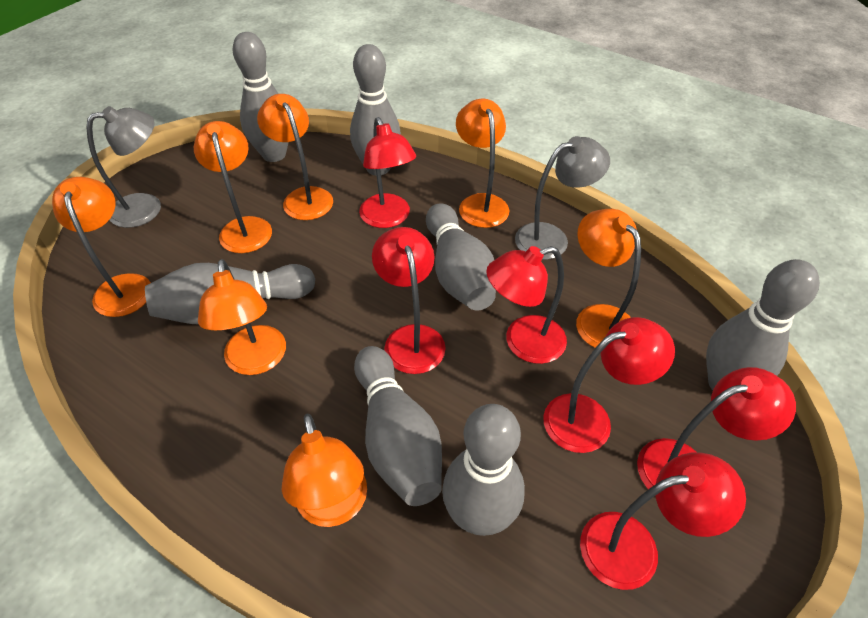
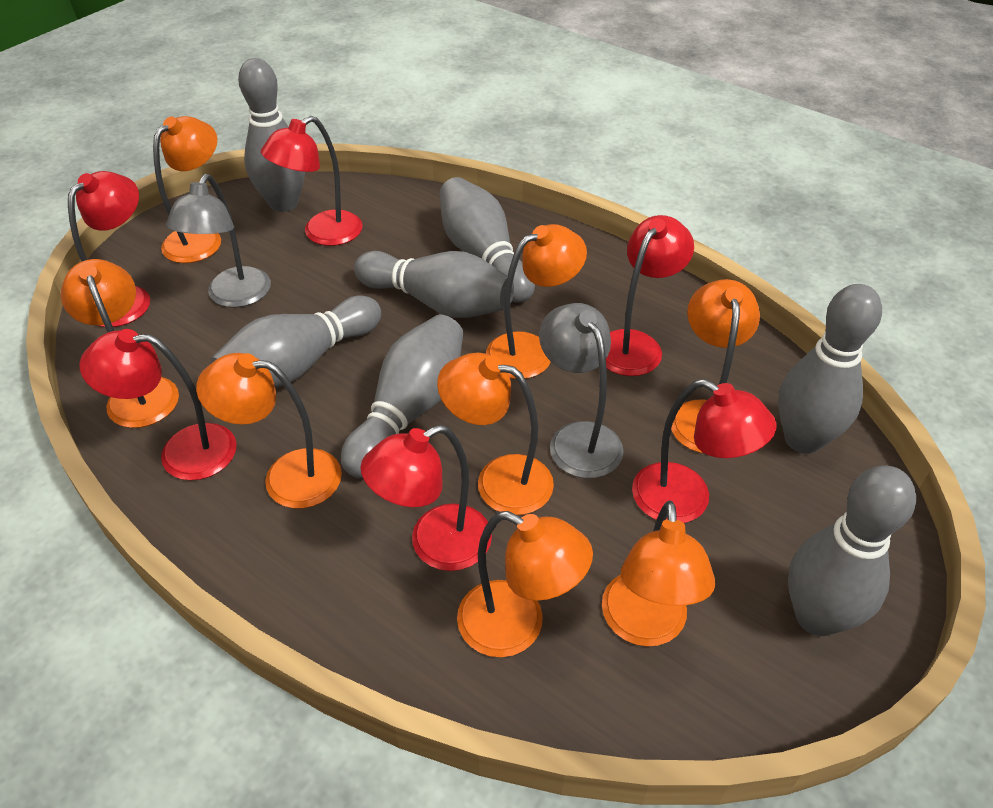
orange lamp: 7 -> 8

